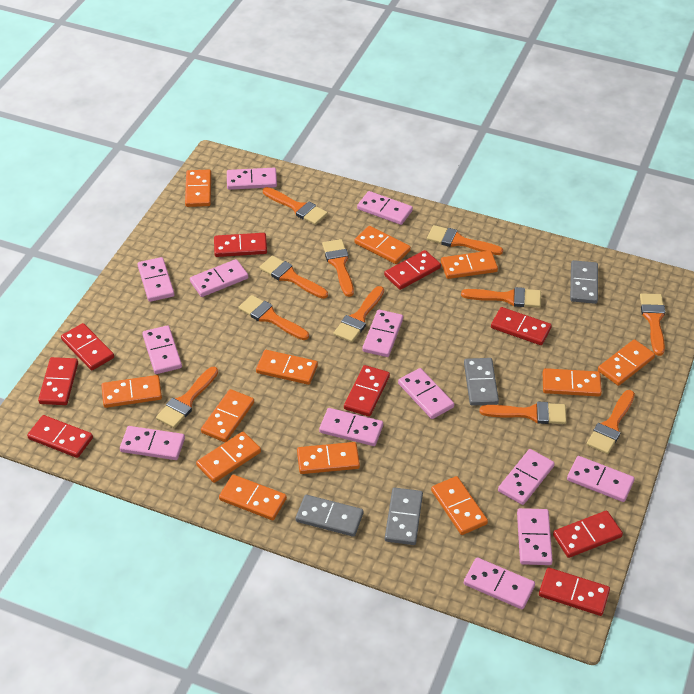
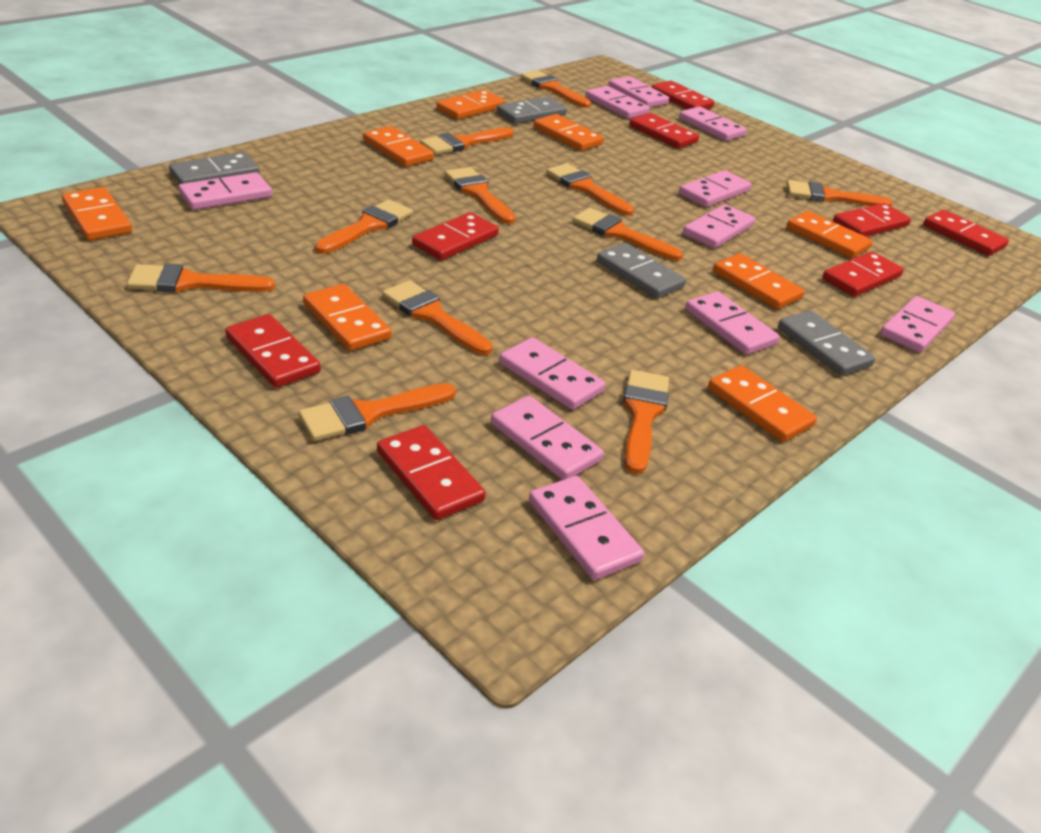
orange domino: 12 -> 8
pink domino: 13 -> 11
red domino: 9 -> 8

